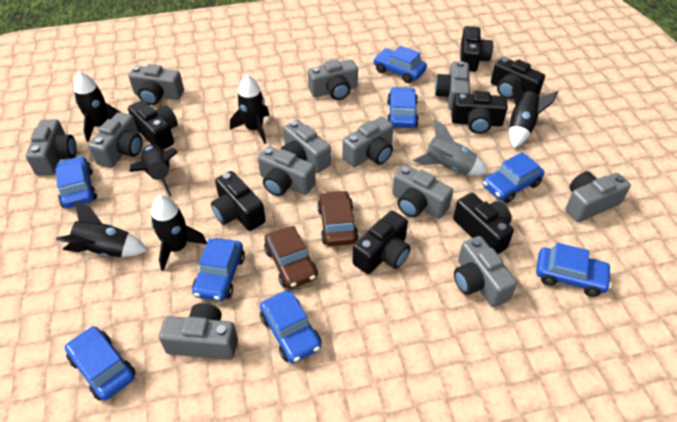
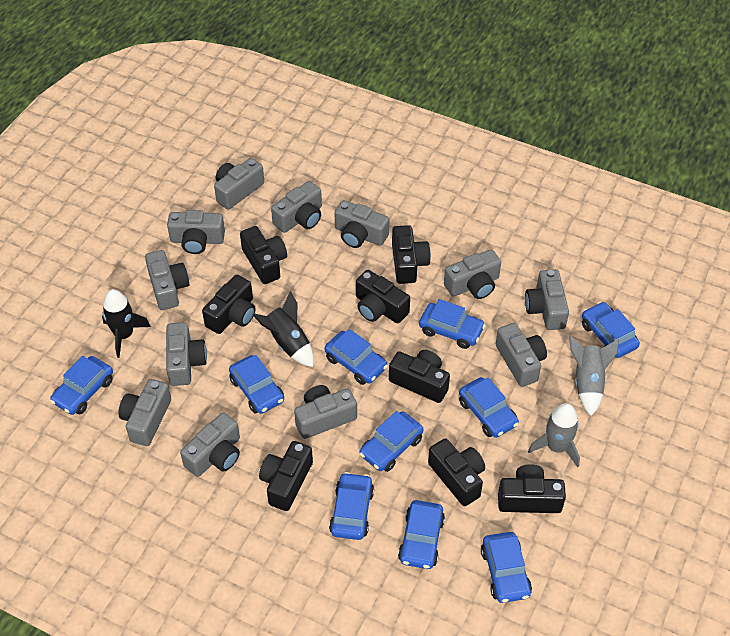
black camera: 7 -> 8
black rocket: 6 -> 2
blue car: 8 -> 10
brown car: 2 -> 0
grey rocket: 1 -> 2

